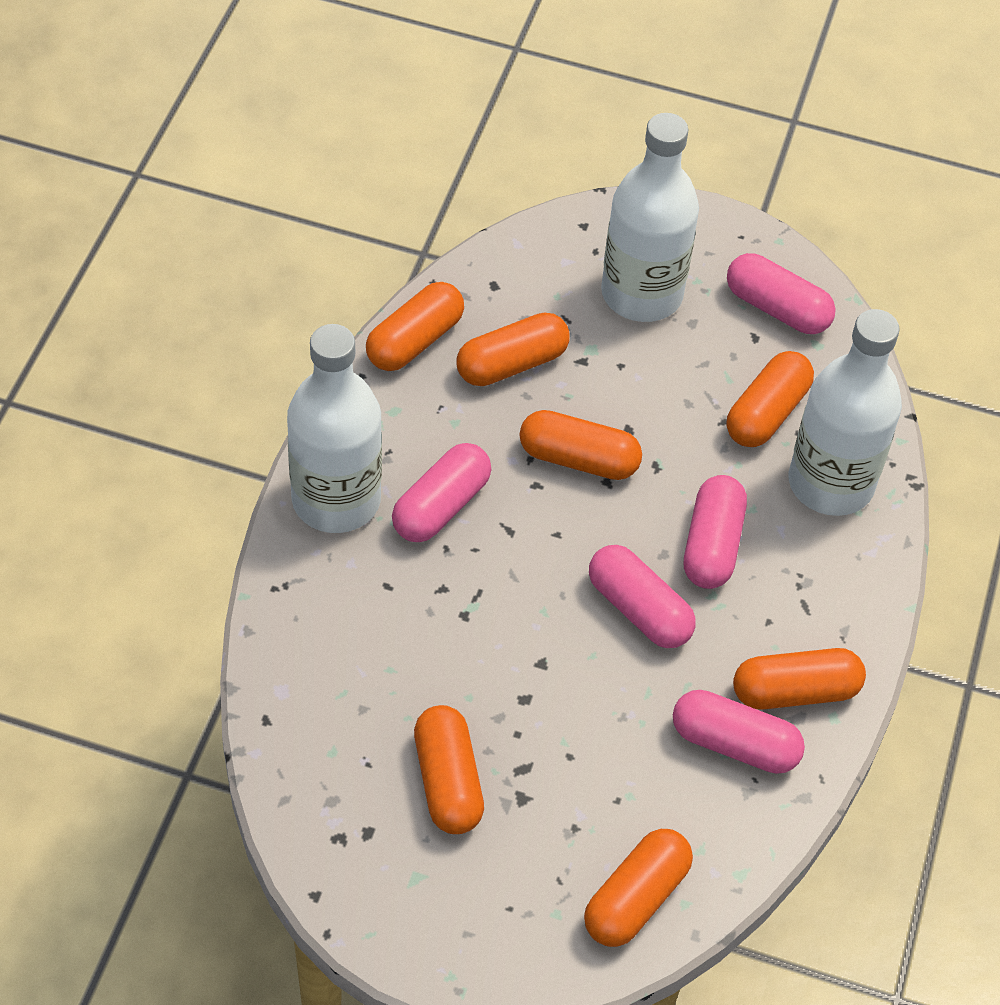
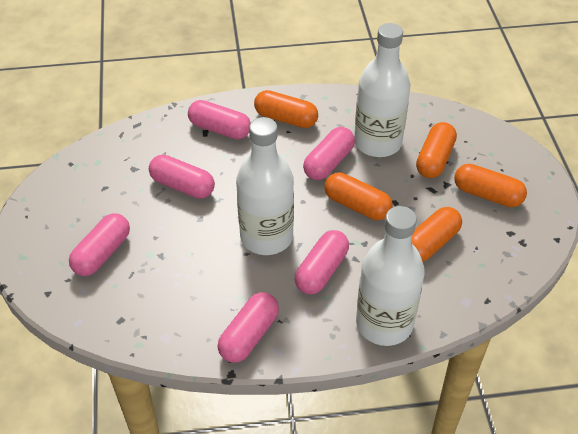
orange capsule: 7 -> 5
pink capsule: 5 -> 6

